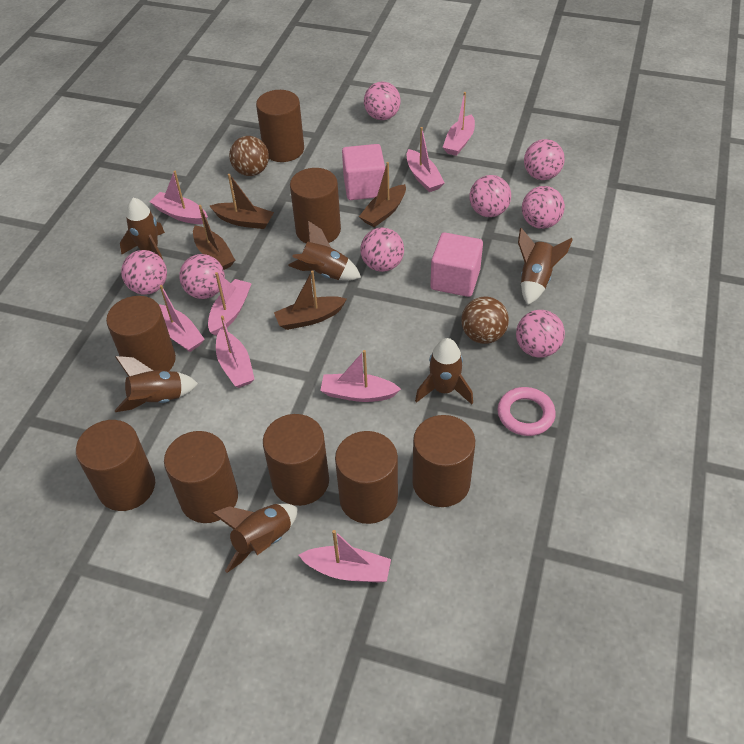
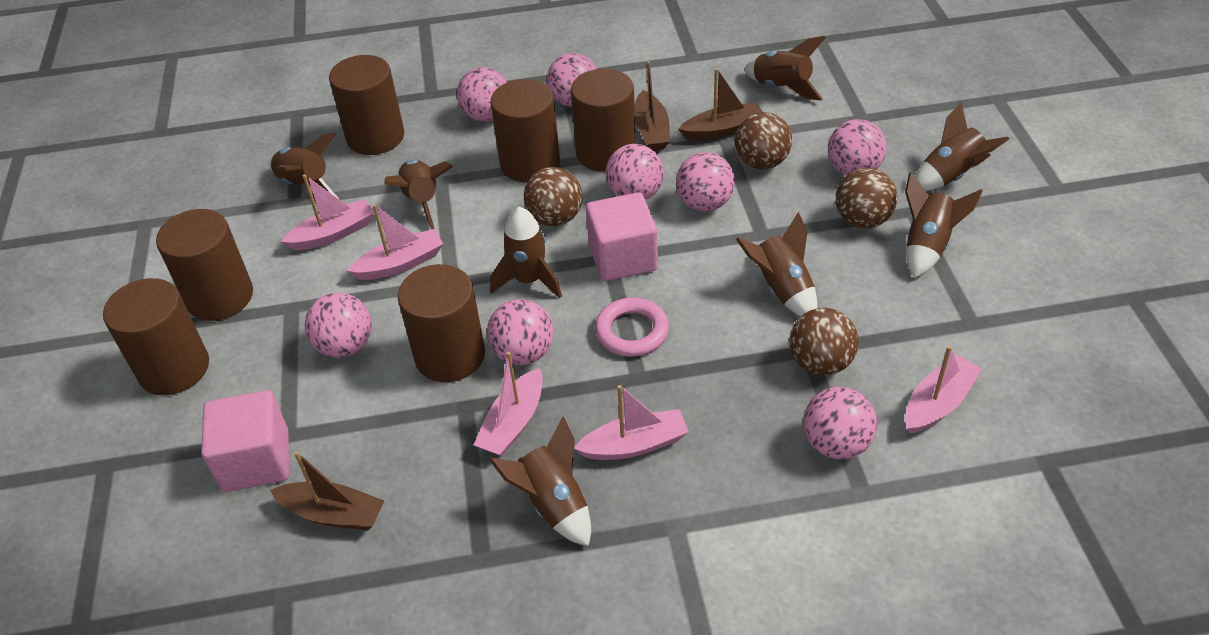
brown ball: 2 -> 4
brown boat: 4 -> 3
brown cylinder: 8 -> 6
brown rocket: 6 -> 8
pink boat: 8 -> 5

